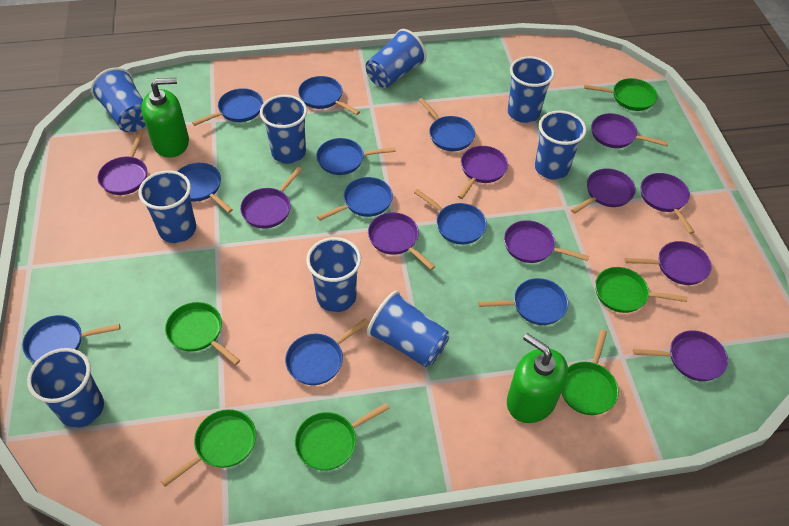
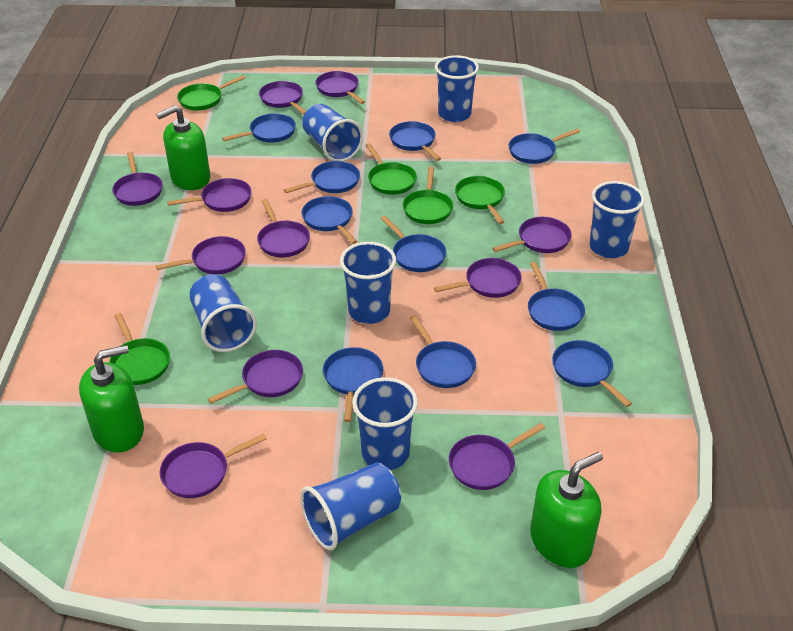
blue cup: 9 -> 7
green pan: 6 -> 5
green soap dispenser: 2 -> 3
purple pan: 10 -> 11

